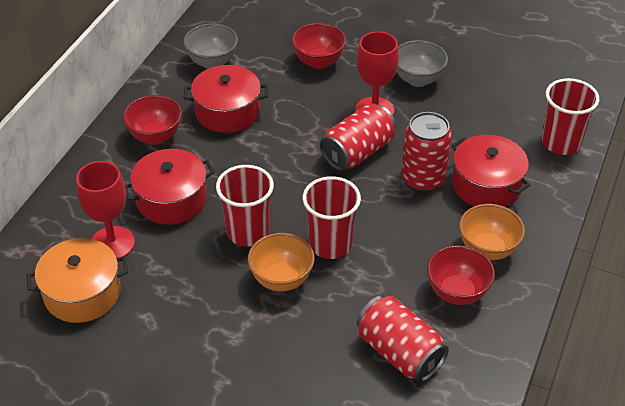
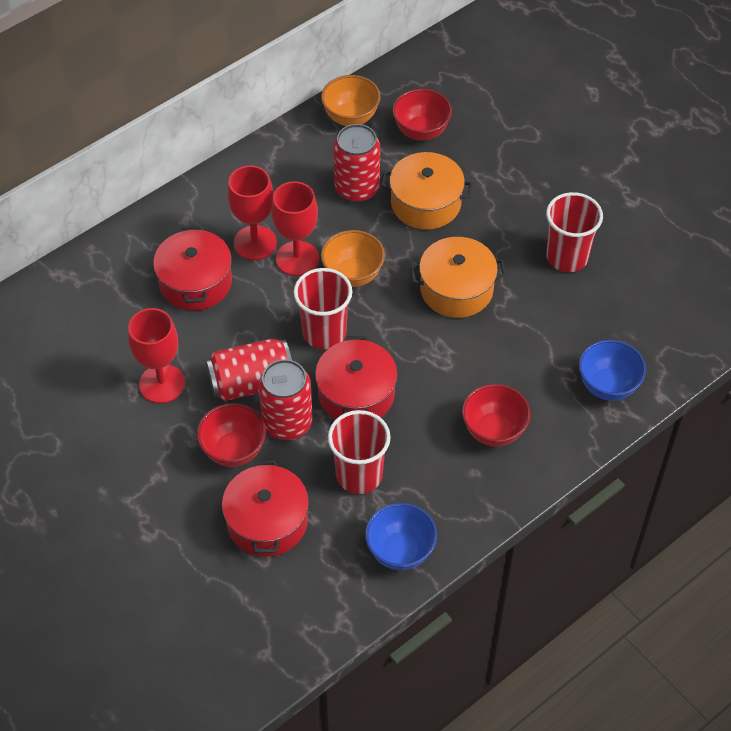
blue bowl: 0 -> 2
grey bowl: 2 -> 0
orange pot: 1 -> 2
red goblet: 2 -> 3

